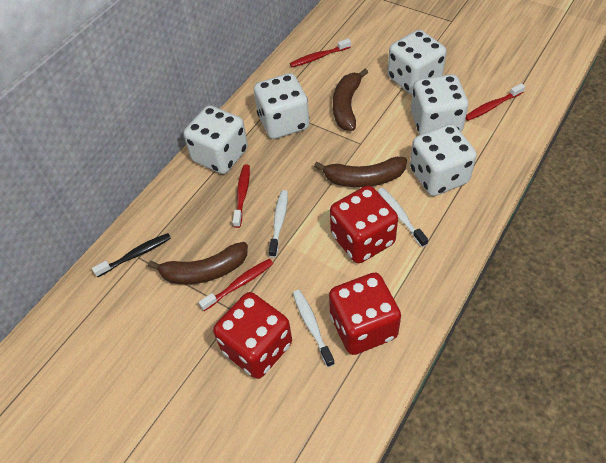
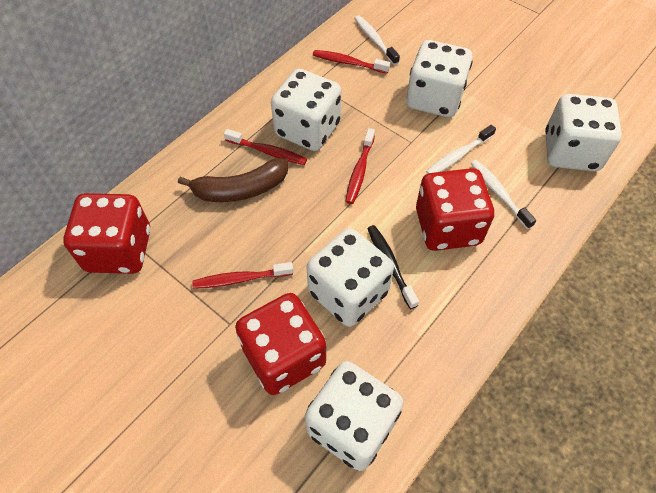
brown banana: 3 -> 1

